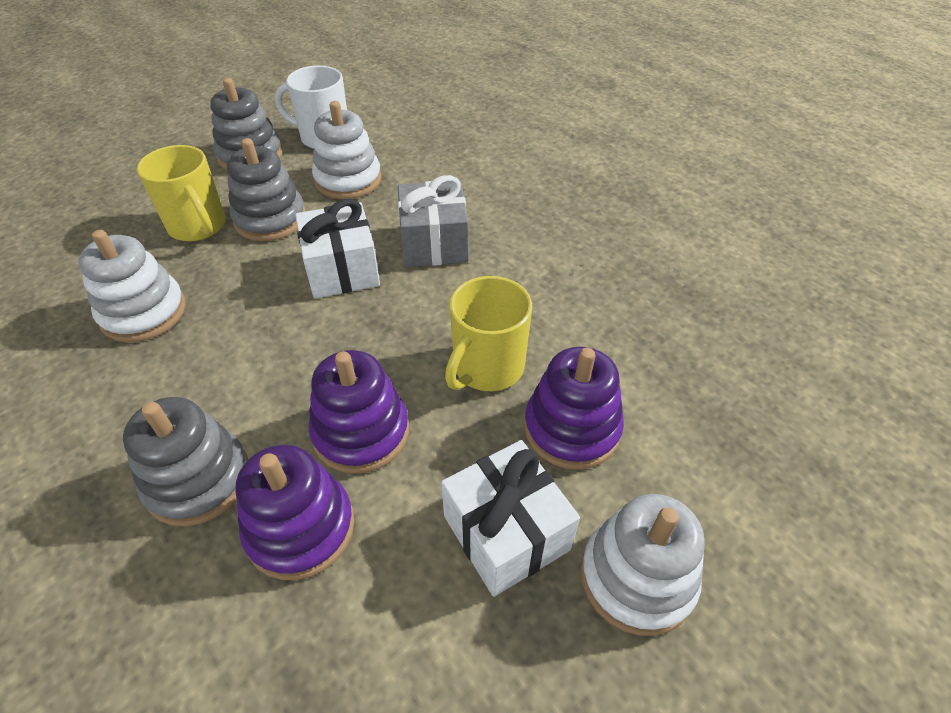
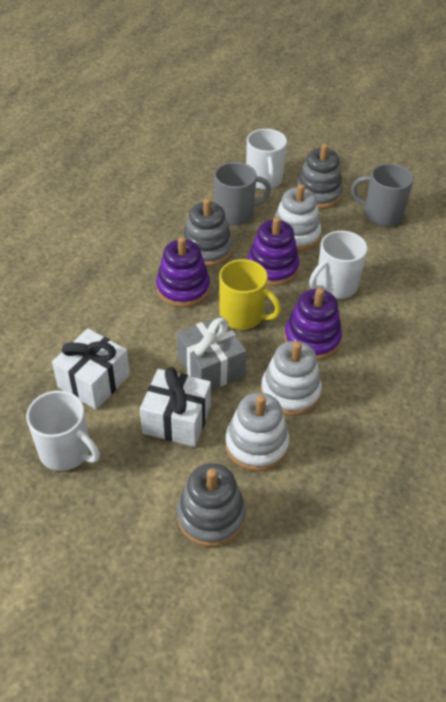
grey mug: 0 -> 2
white mug: 1 -> 3
yellow mug: 2 -> 1

